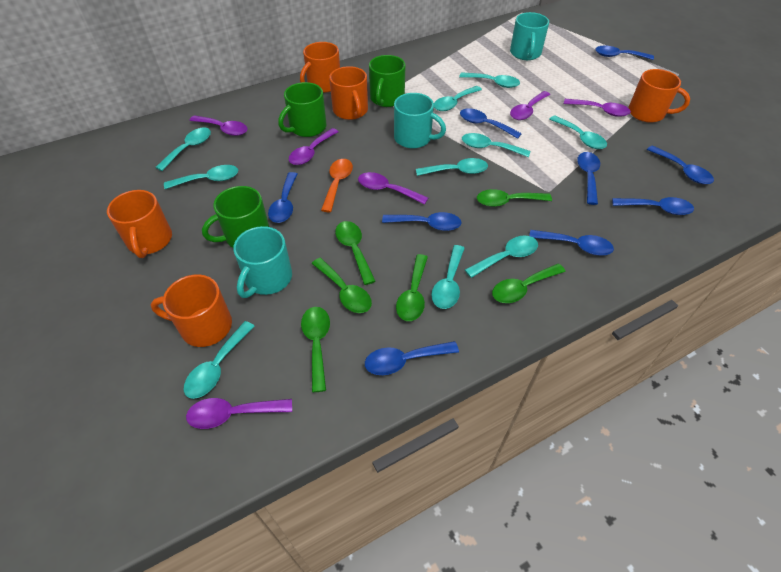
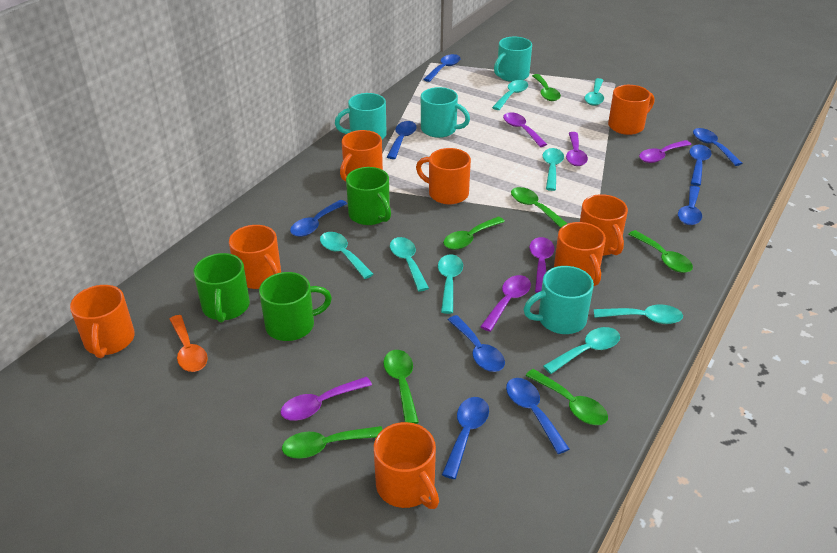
green spoon: 6 -> 7
orange mug: 5 -> 8
turquoise mug: 3 -> 4
turquoise spoon: 10 -> 8

